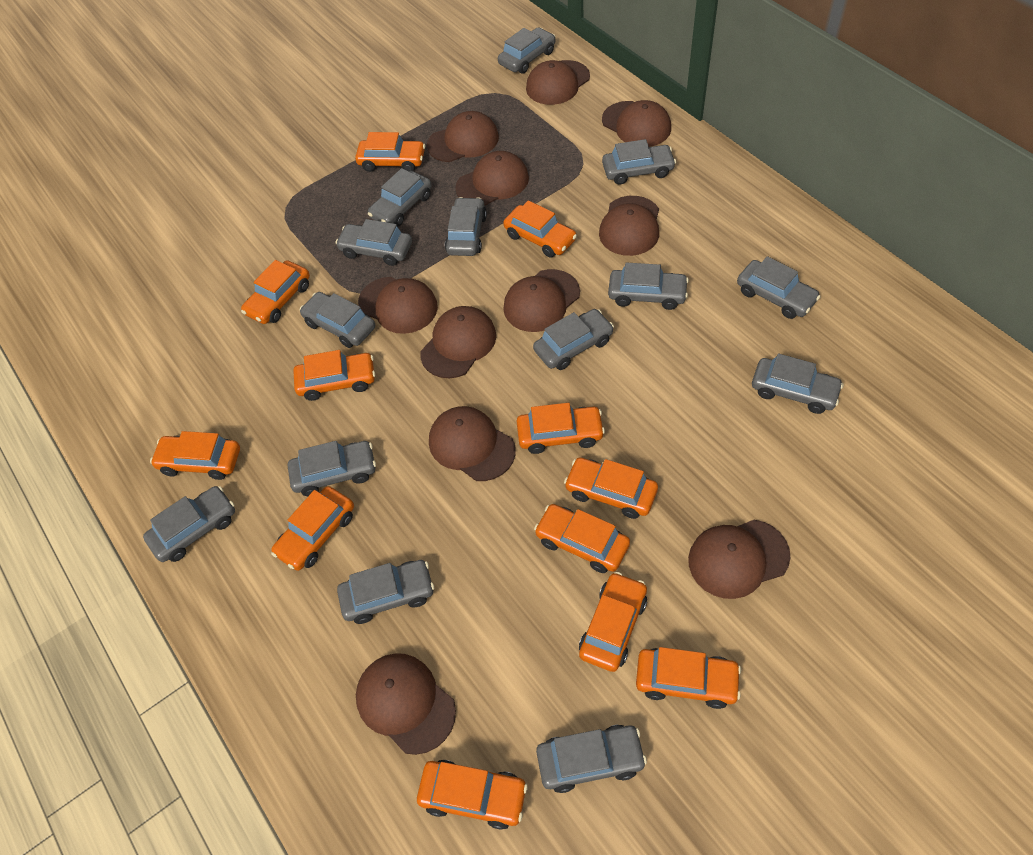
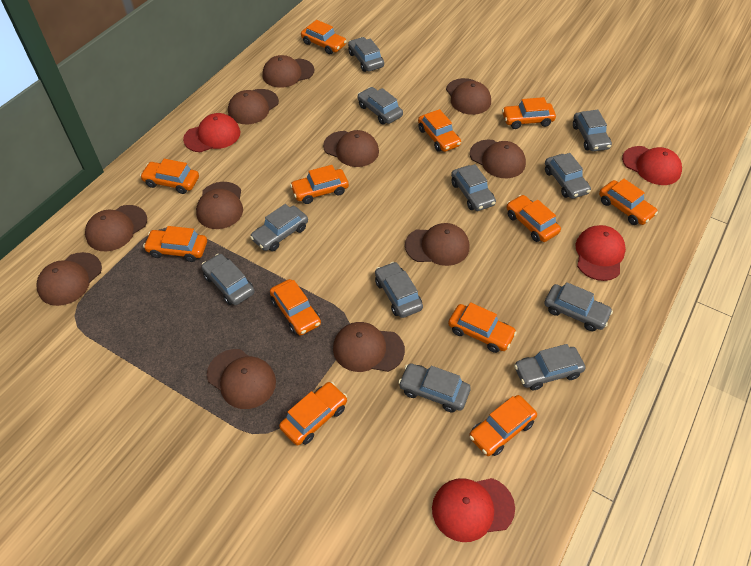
grey car: 14 -> 11
red cap: 0 -> 4

